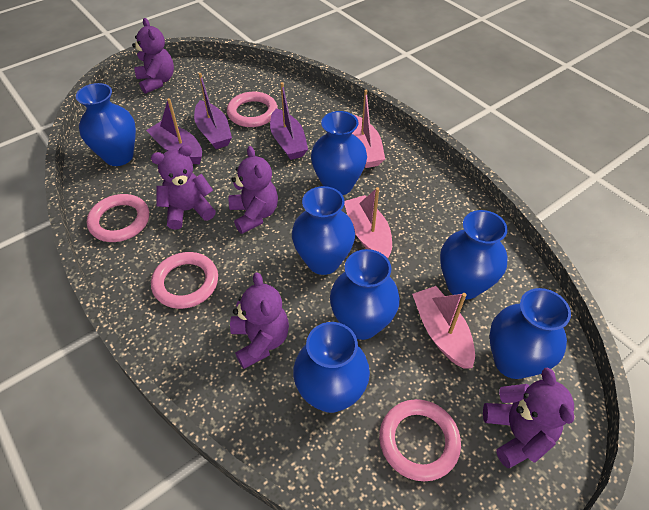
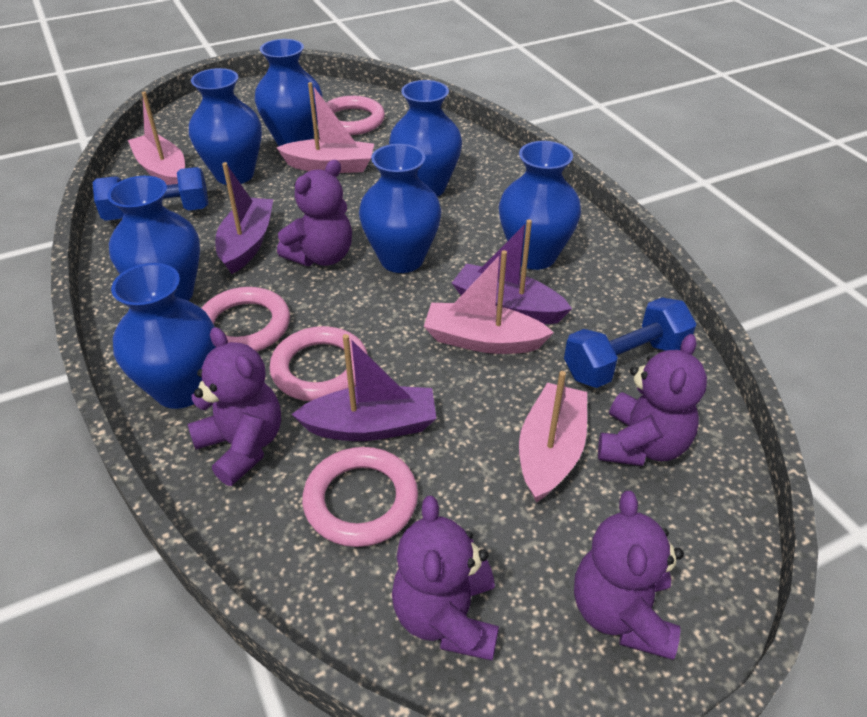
blue dumbbell: 0 -> 2
pink boat: 3 -> 4

